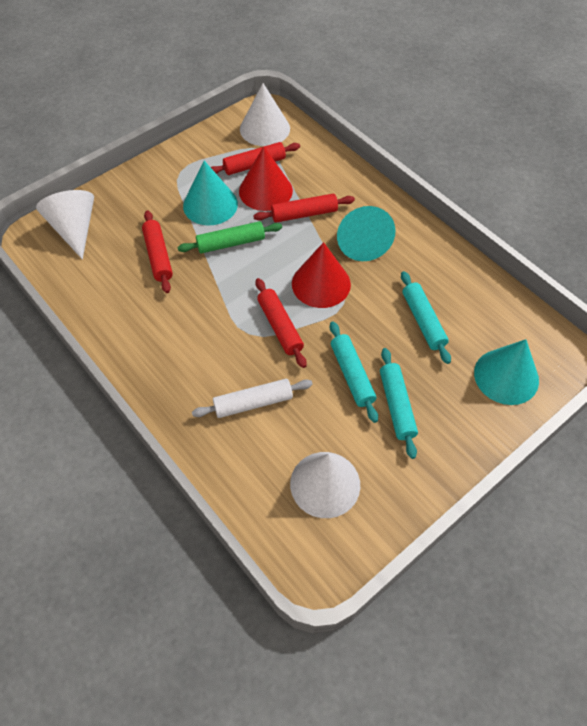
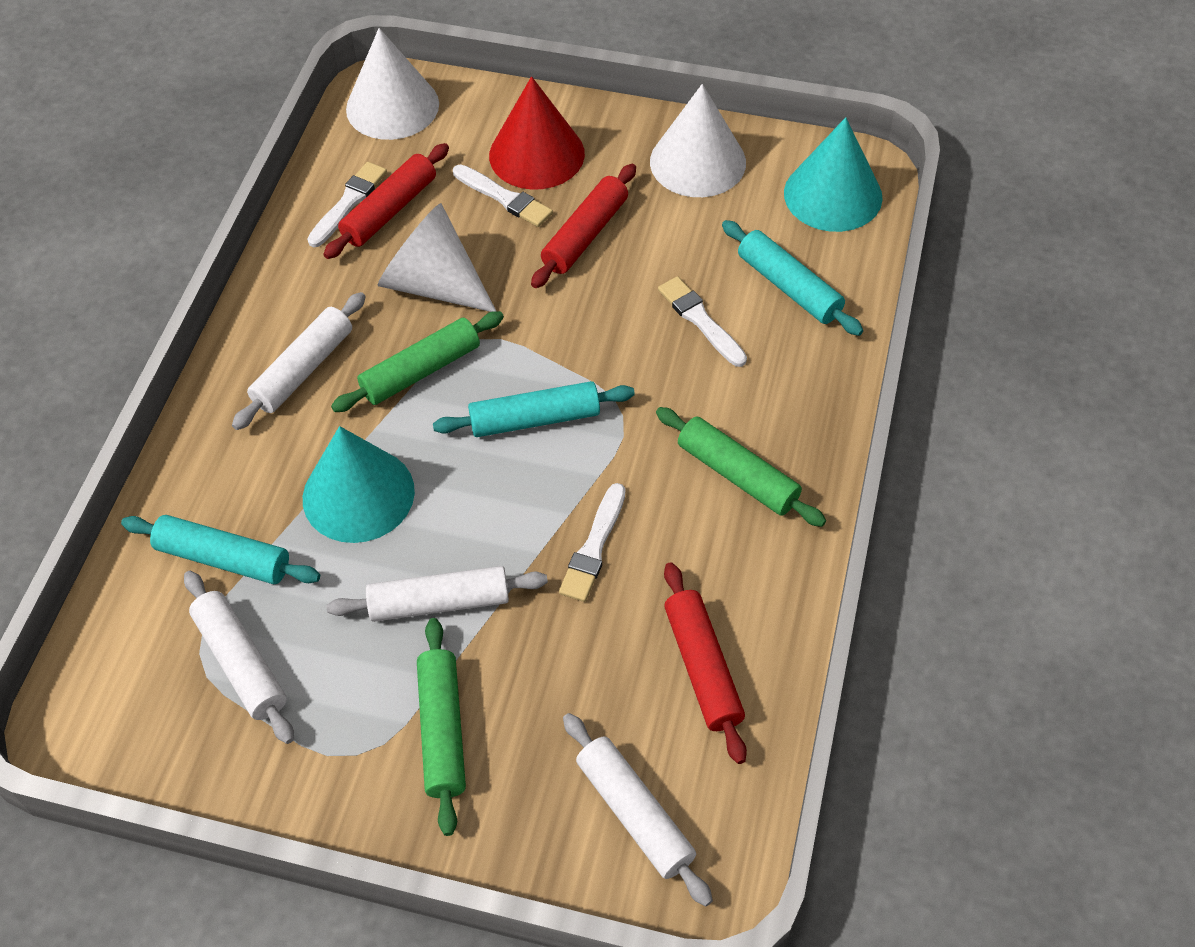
green rolling pin: 1 -> 3
red cone: 2 -> 1
red rolling pin: 4 -> 3
turquoise cone: 3 -> 2
white brush: 0 -> 4
white rolling pin: 1 -> 4

